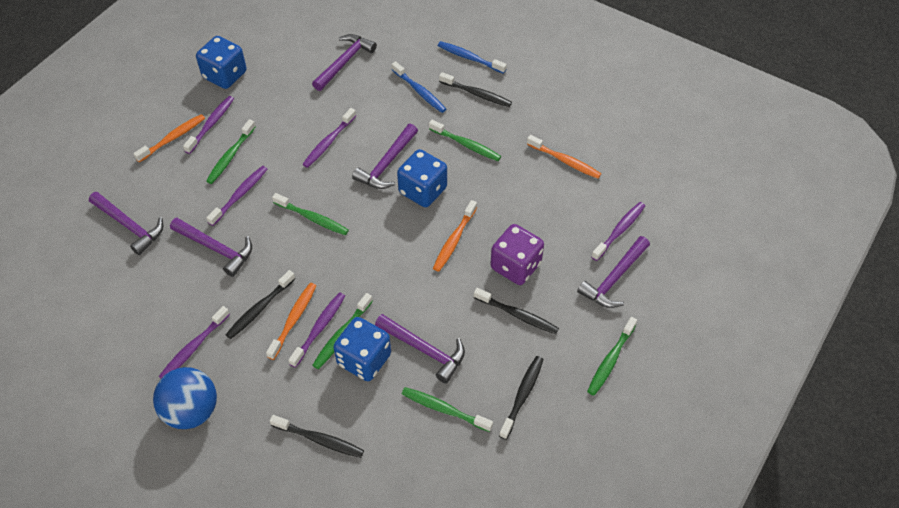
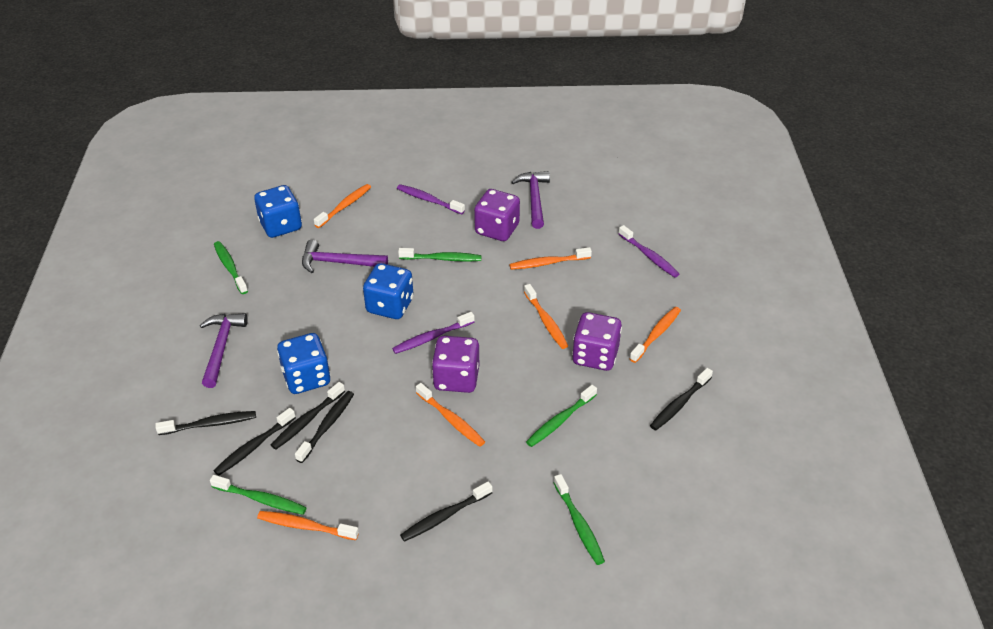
black toothbrush: 5 -> 6
blue ball: 1 -> 0
blue toothbrush: 2 -> 0
green toothbrush: 6 -> 5
orange toothbrush: 4 -> 6
purple dice: 1 -> 3
purple hammer: 6 -> 3
purple toothbrush: 6 -> 3

